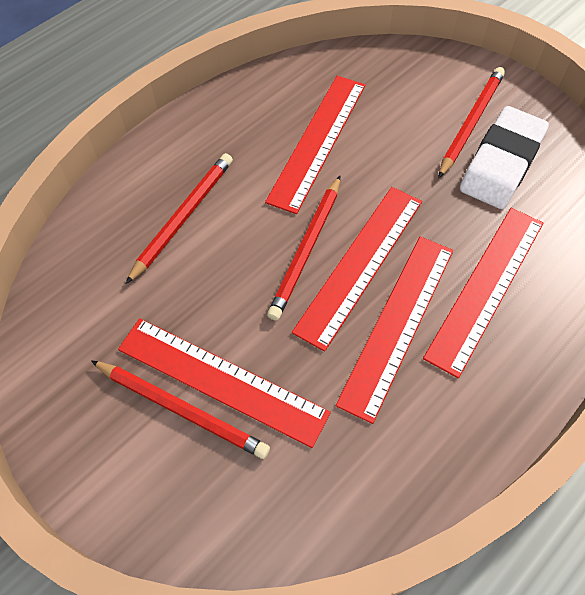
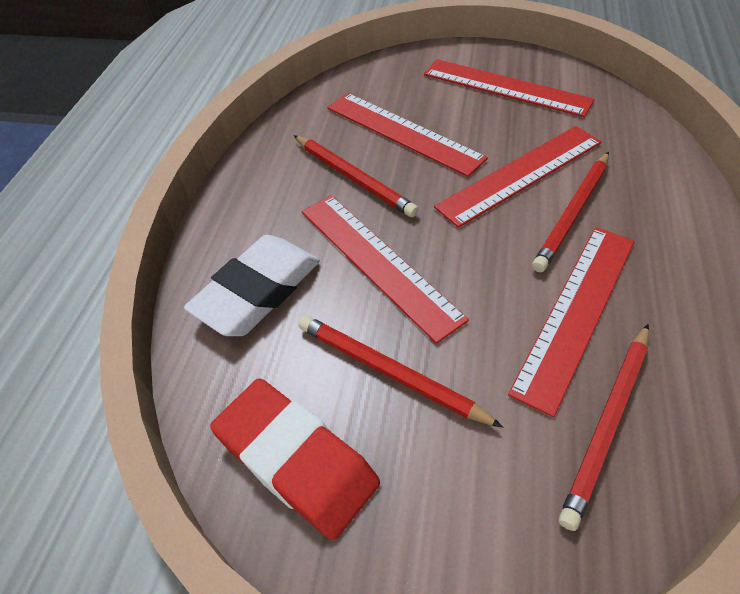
red eraser: 0 -> 1

